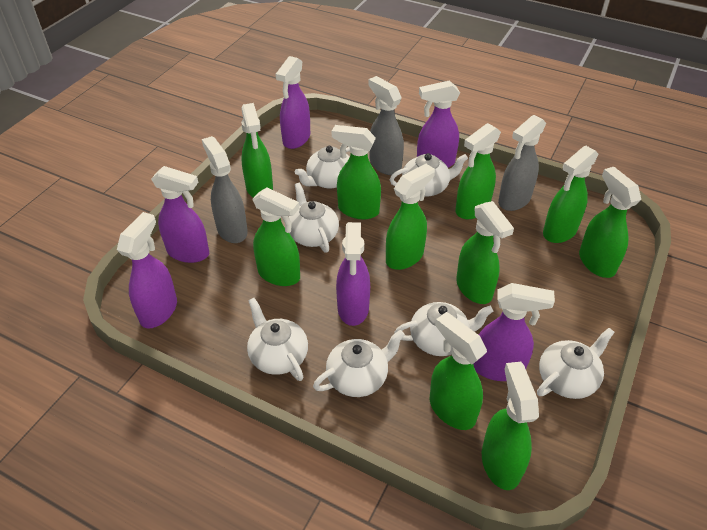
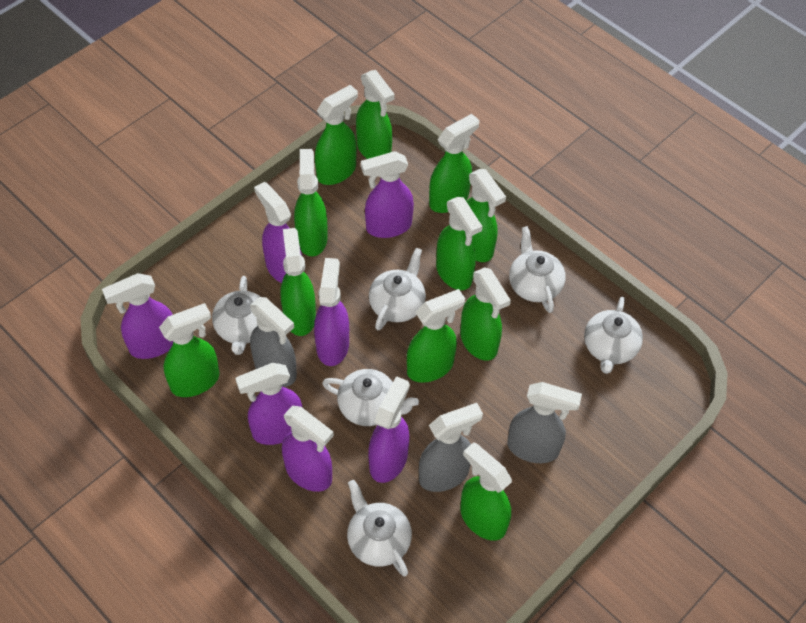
green spray bottle: 10 -> 11
purple spray bottle: 6 -> 7
white teapot: 7 -> 6

